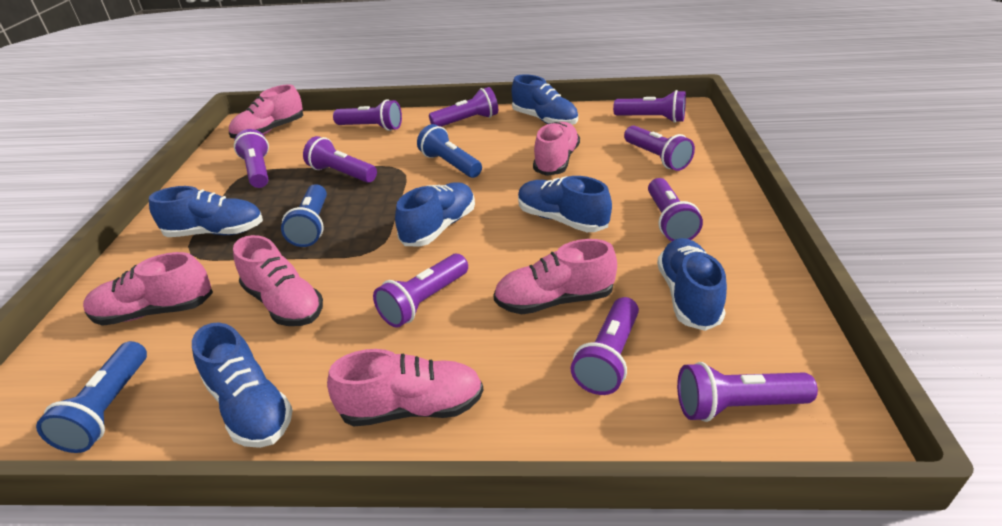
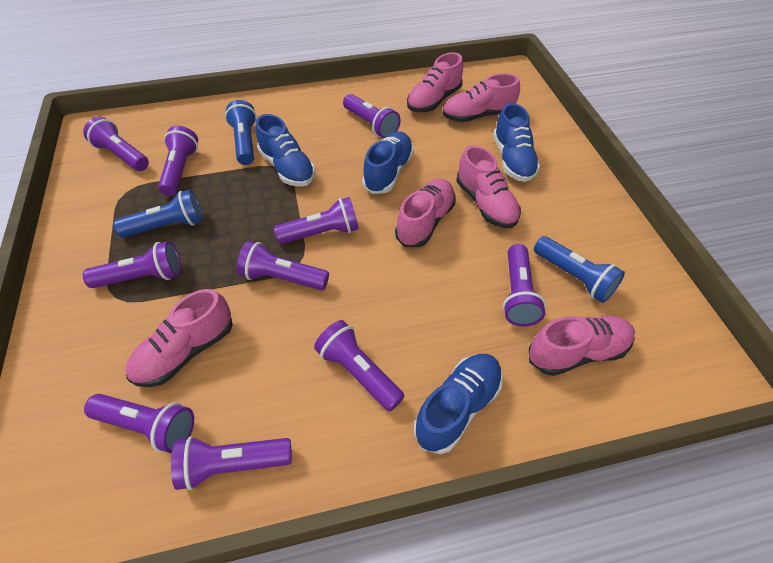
blue shoe: 6 -> 4

